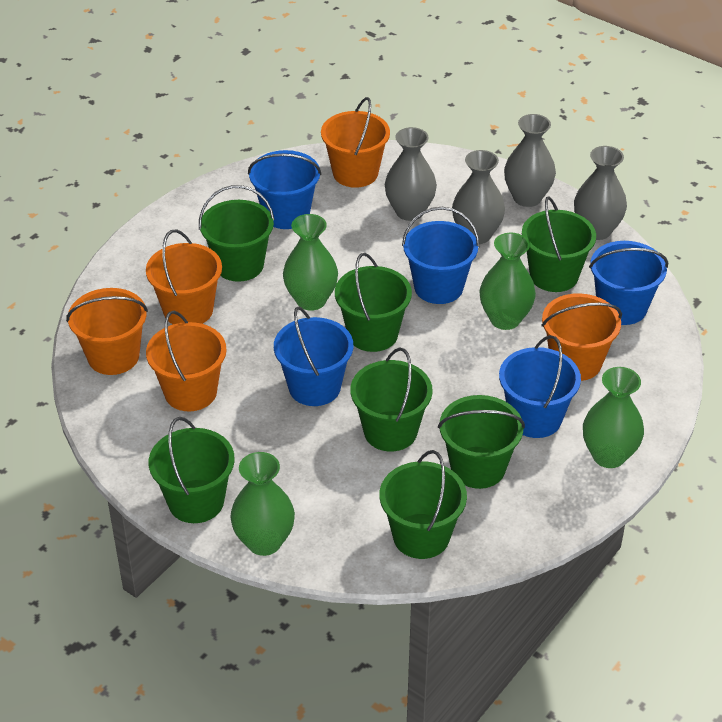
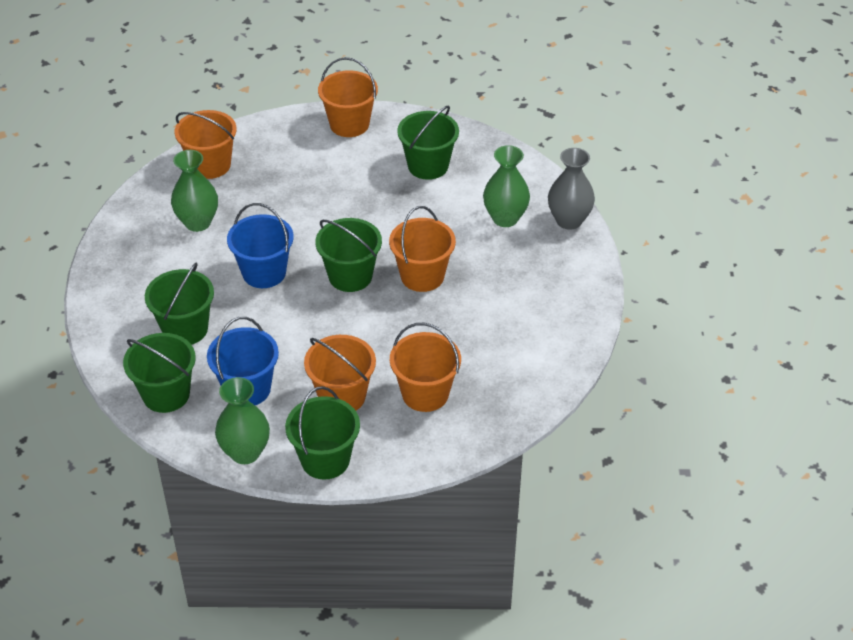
blue bucket: 5 -> 2
green bucket: 7 -> 5
green vase: 4 -> 3
grey vase: 4 -> 1

